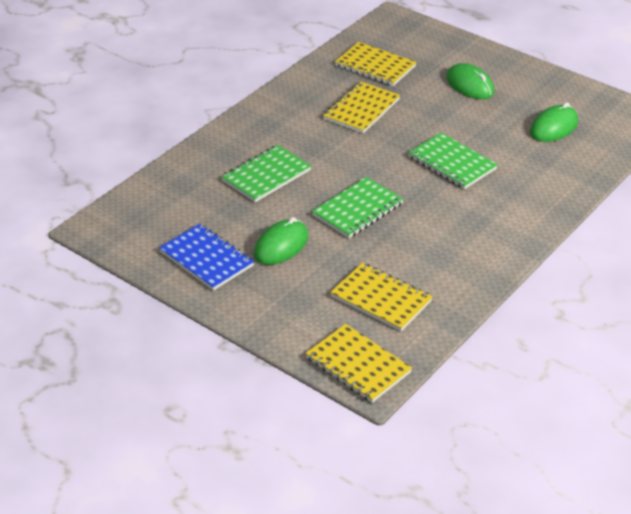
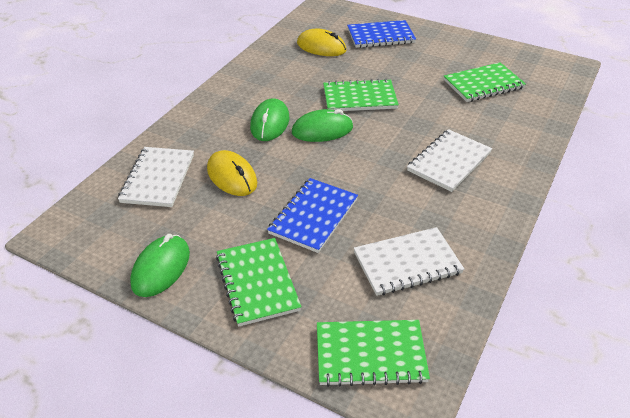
blue notebook: 1 -> 2
green notebook: 3 -> 4
white notebook: 0 -> 3
yellow mouse: 0 -> 2
yellow notebook: 4 -> 0

